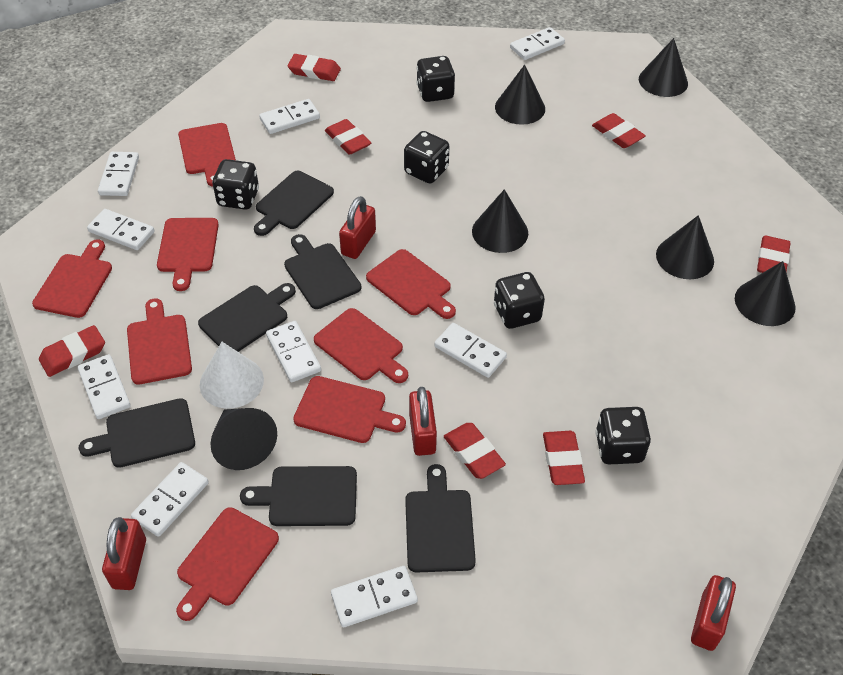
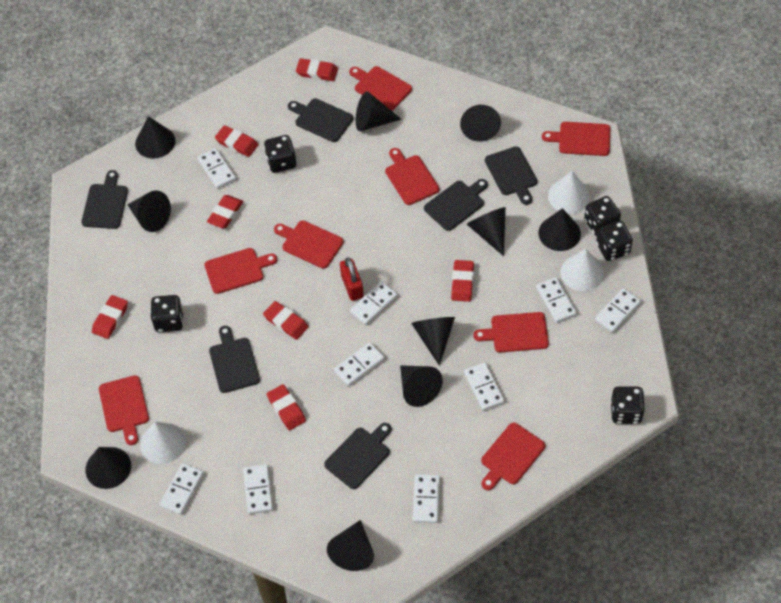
black cone: 6 -> 10
red padlock: 4 -> 1
white cone: 1 -> 3

